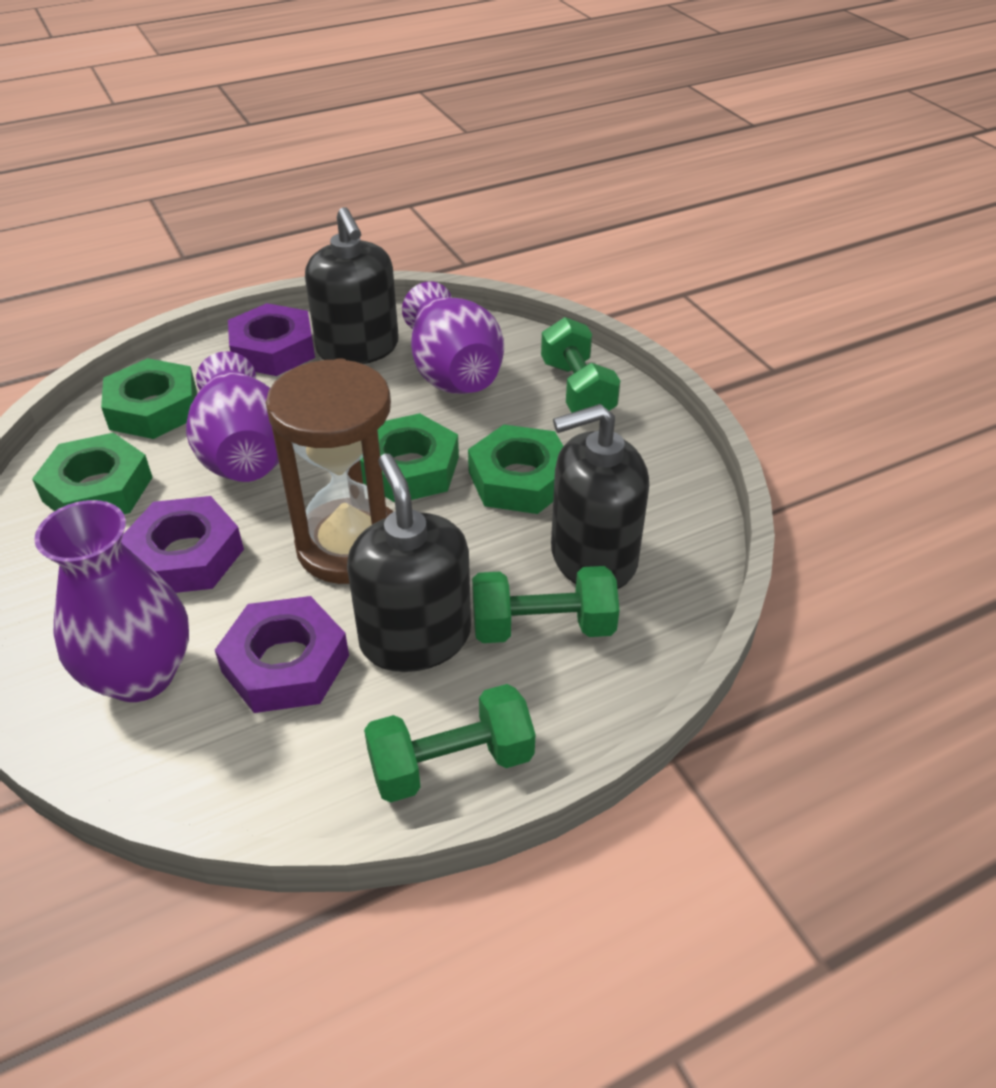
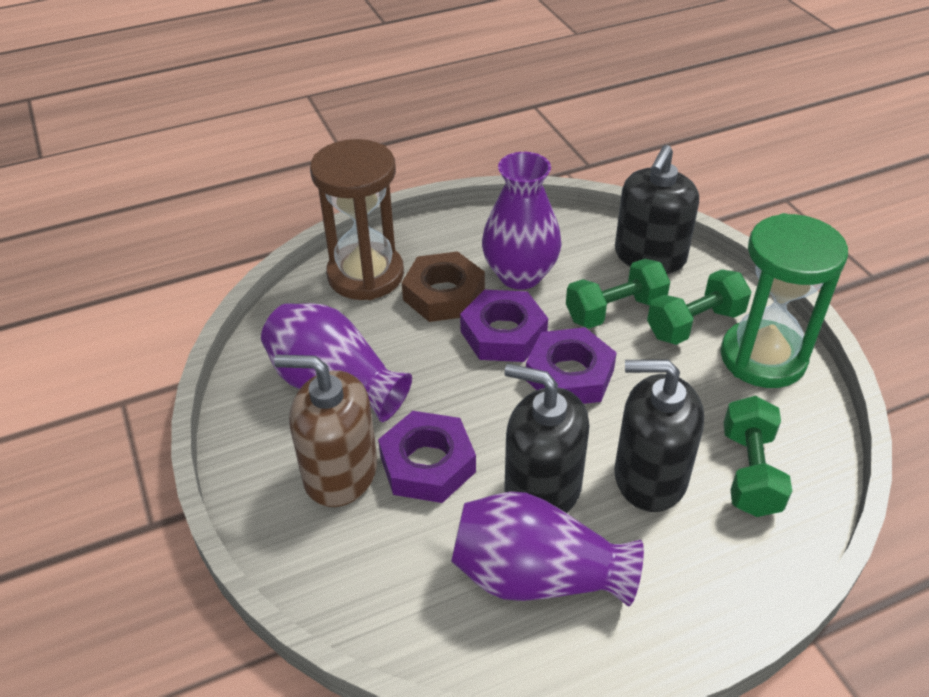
brown nut: 0 -> 1
brown soap dispenser: 0 -> 1
green hourglass: 0 -> 1
green nut: 4 -> 0

